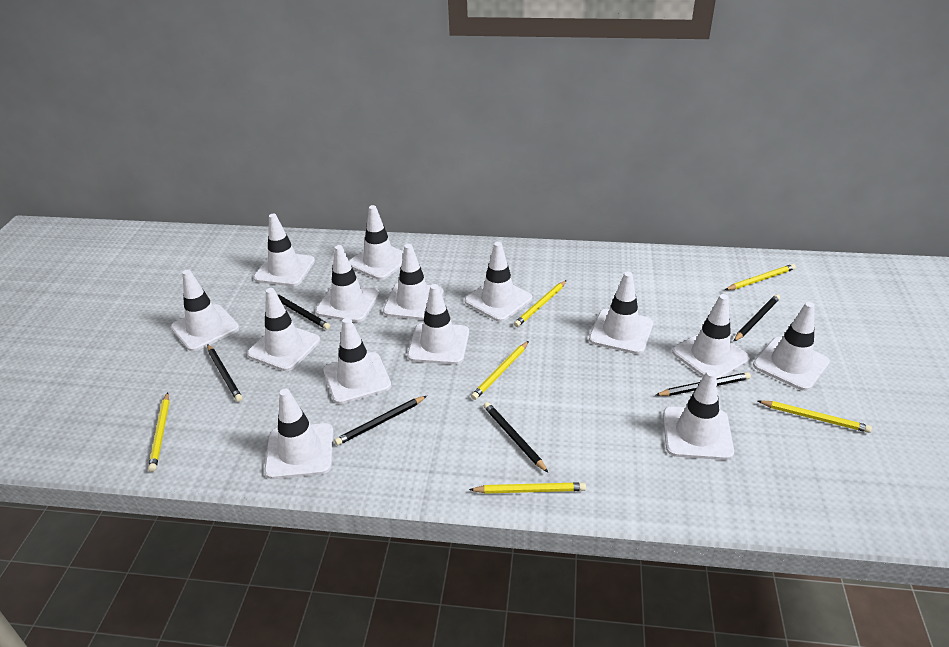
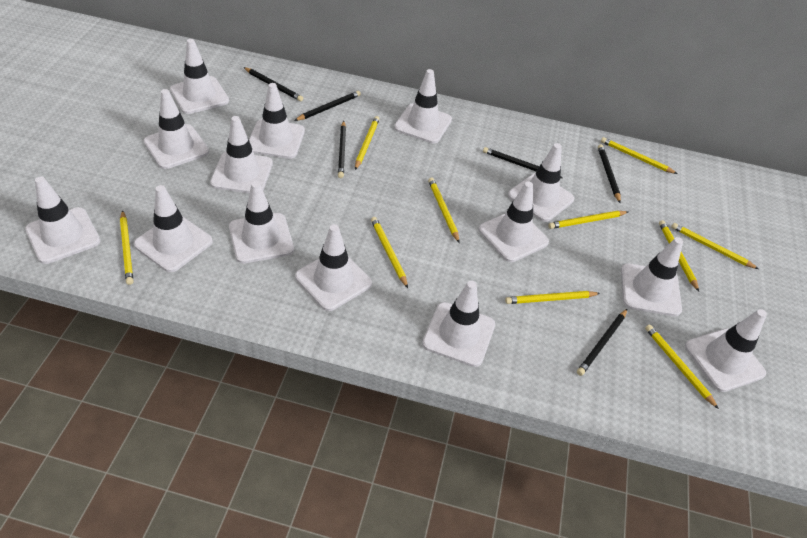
yellow pencil: 6 -> 10

